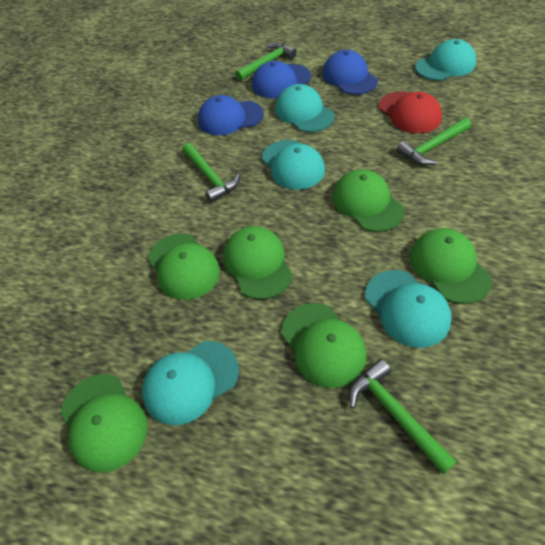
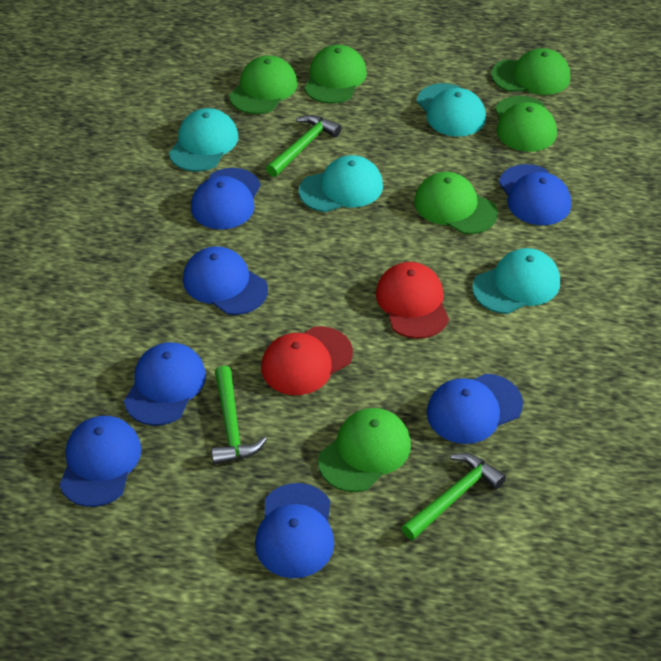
blue cap: 3 -> 7
green hammer: 4 -> 3
red cap: 1 -> 2
turquoise cap: 5 -> 4

